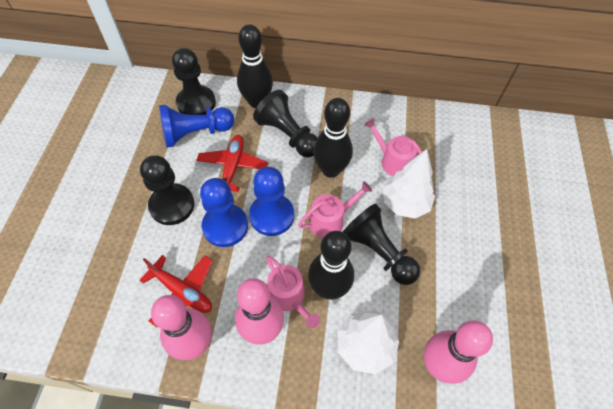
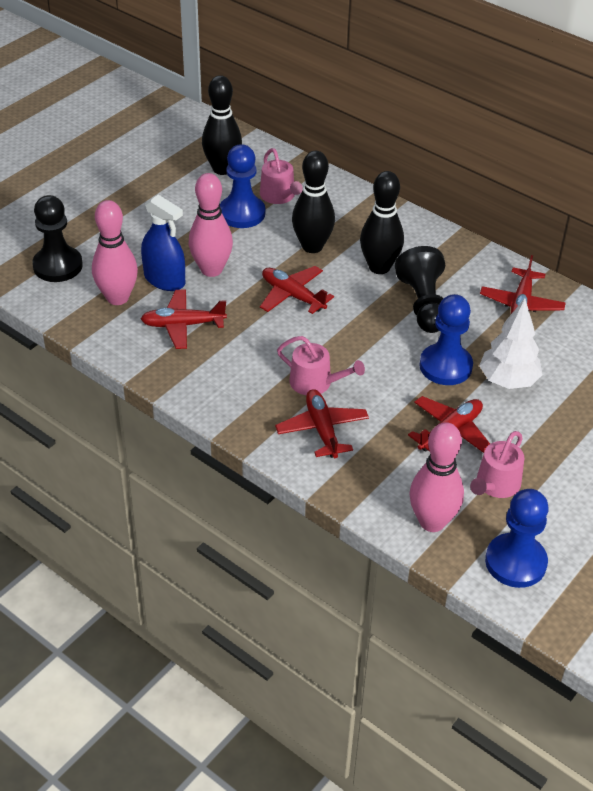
black pawn: 4 -> 2
blue spray bottle: 0 -> 1
red plane: 2 -> 5
white tree: 2 -> 1

